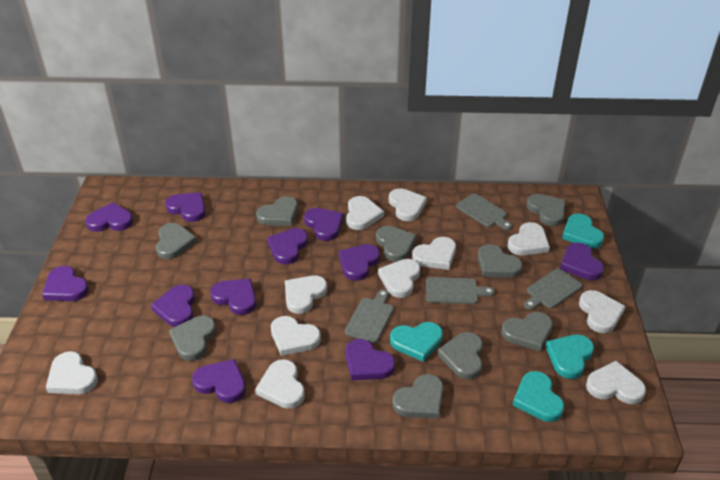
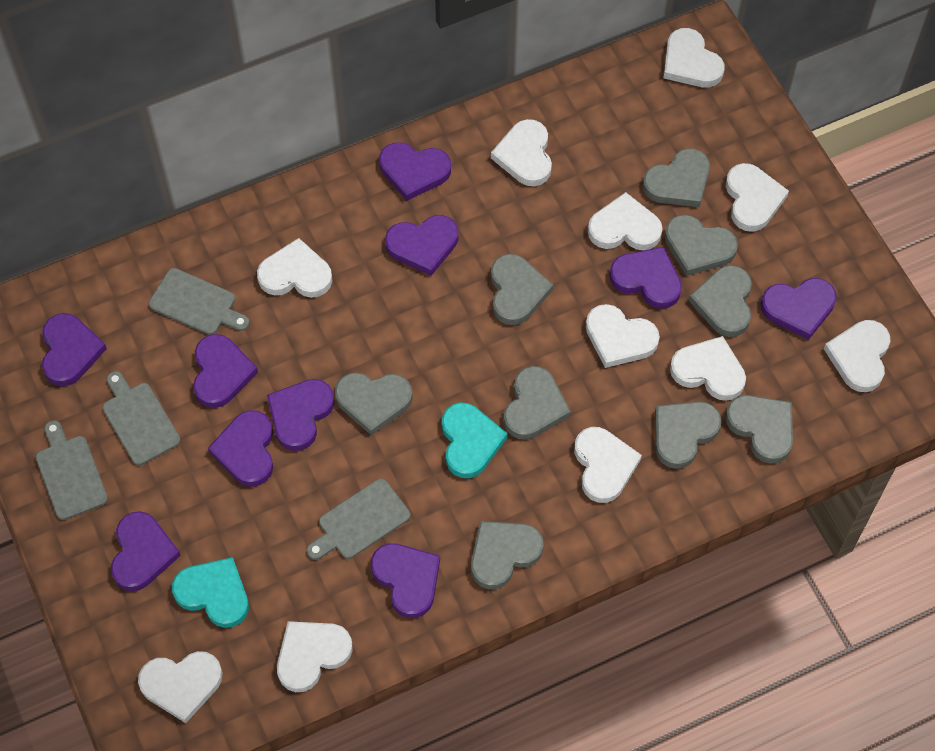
purple heart: 11 -> 10
turquoise heart: 4 -> 2

